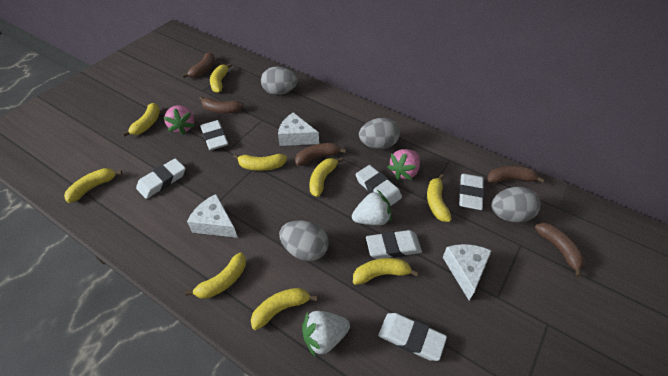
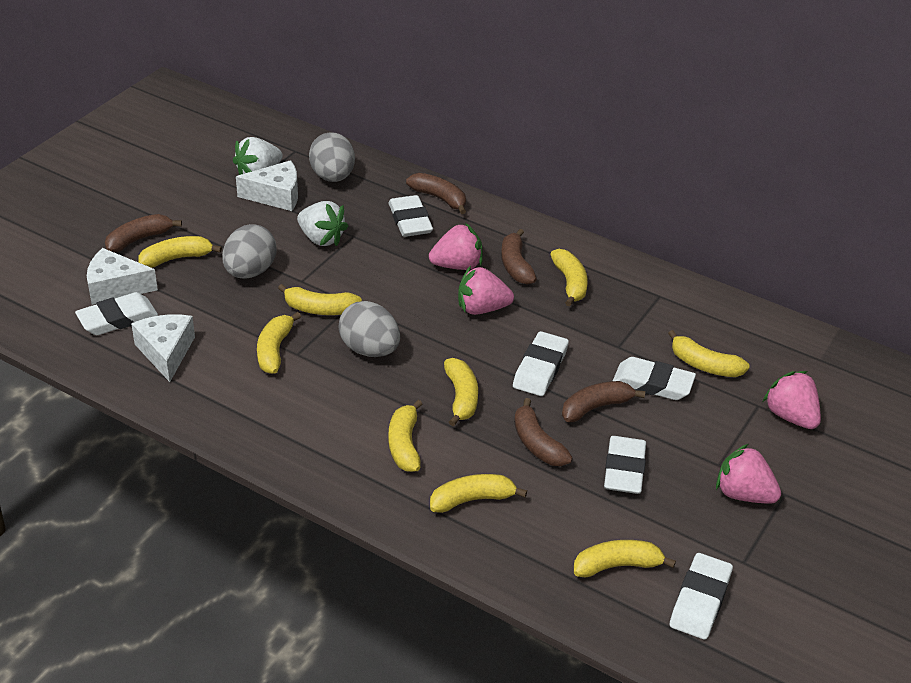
grey egg: 4 -> 3
pink strawberry: 2 -> 4

